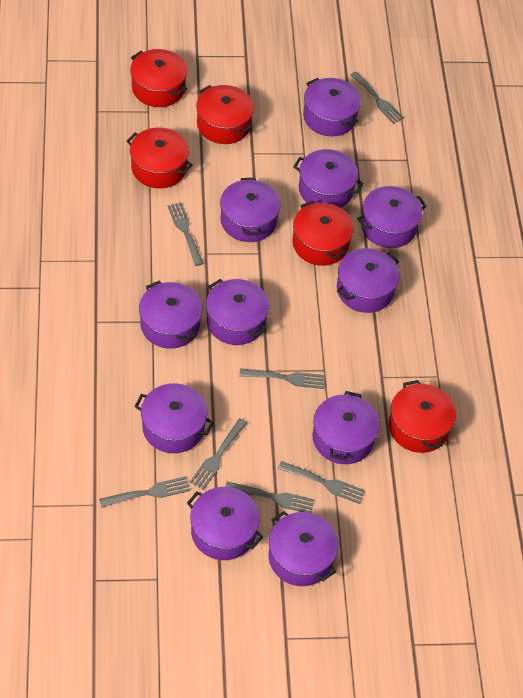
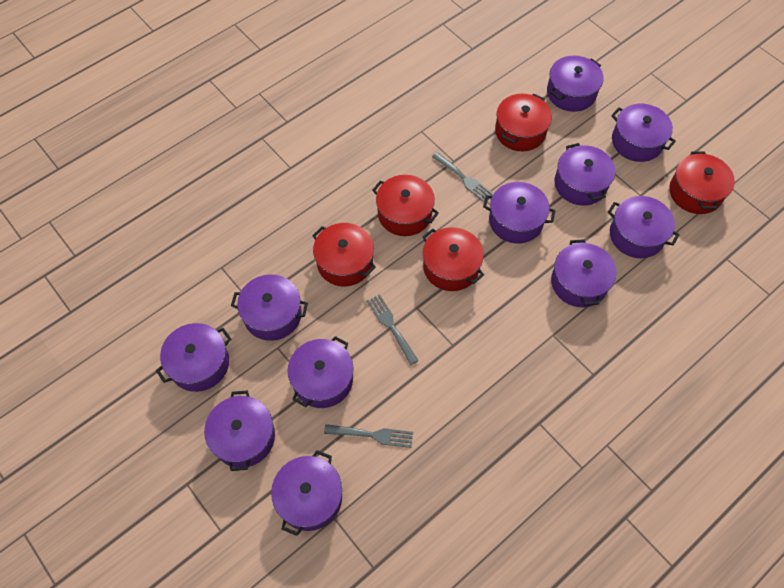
grey fork: 7 -> 3

